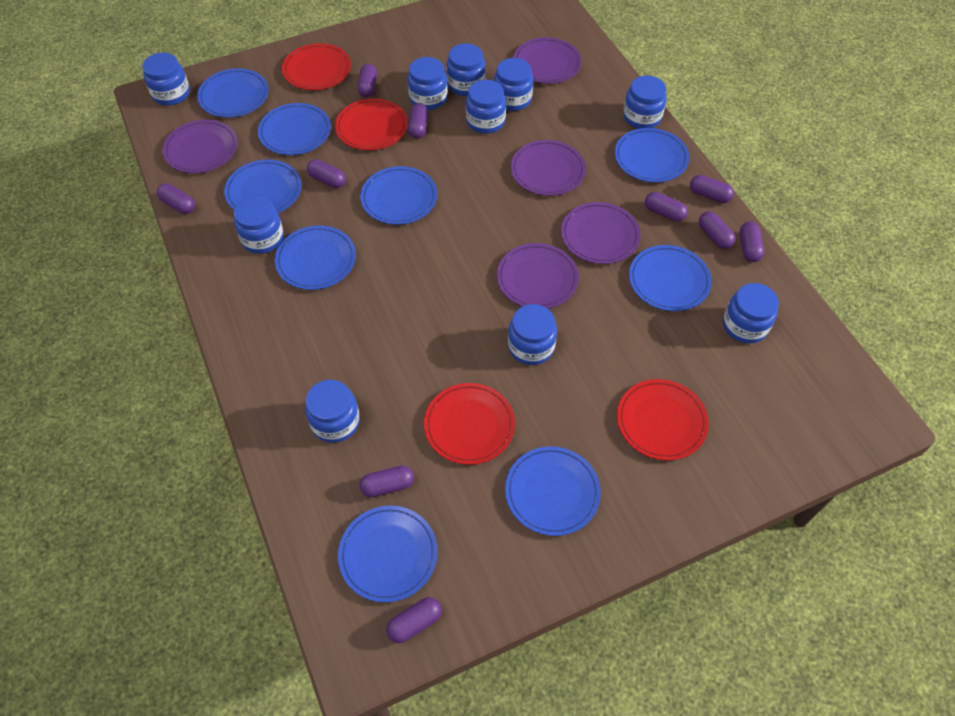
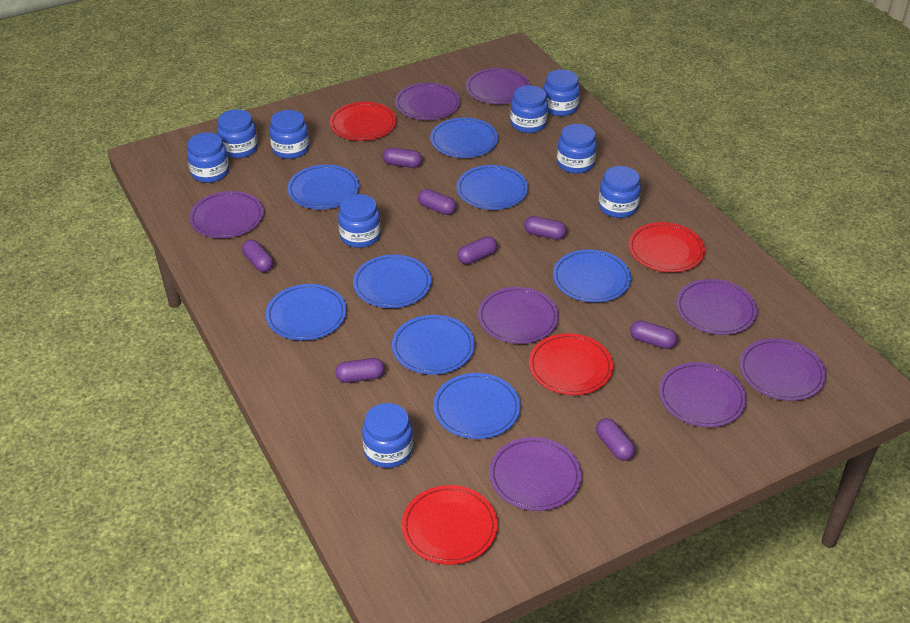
blue jar: 10 -> 9
blue plate: 9 -> 8
purple capsule: 10 -> 8
purple plate: 5 -> 8

